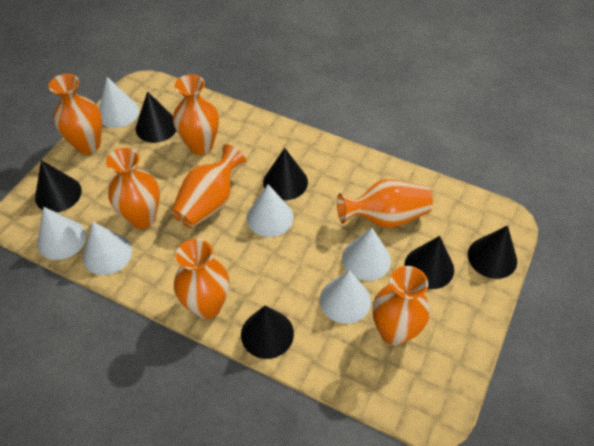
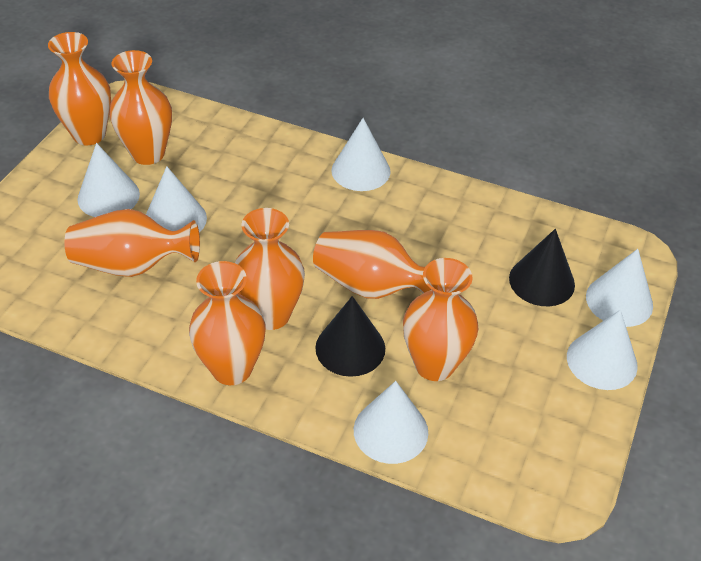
black cone: 6 -> 2

